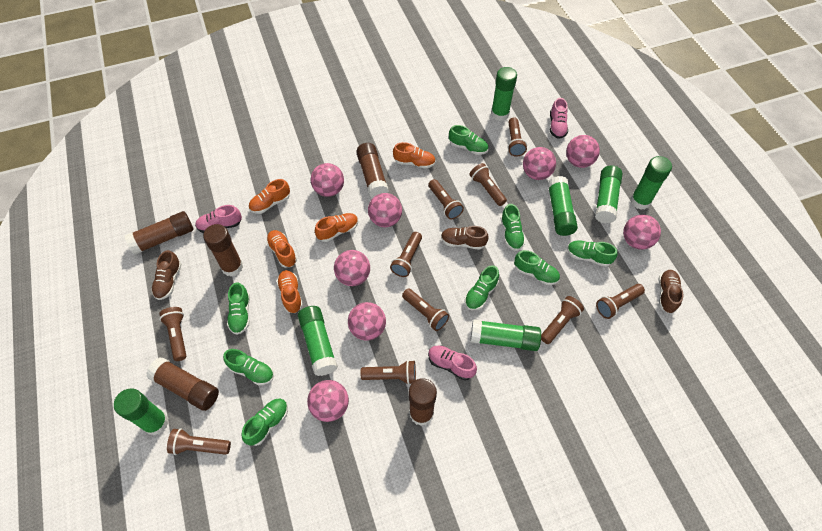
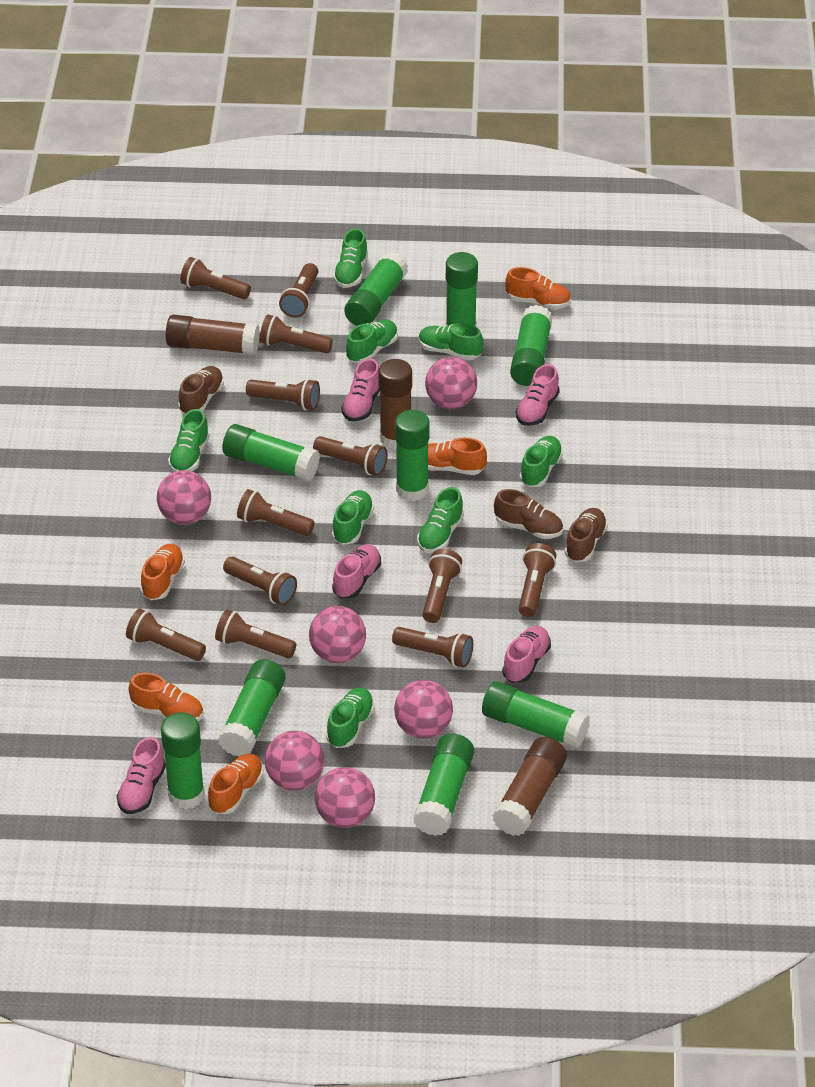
brown flashlight: 10 -> 12
brown glue stick: 5 -> 3
green glue stick: 7 -> 9
pink ball: 8 -> 6
pink shoe: 3 -> 5

